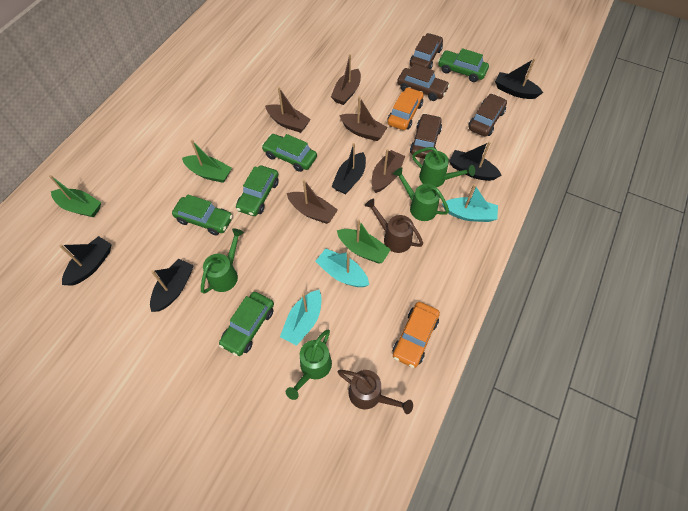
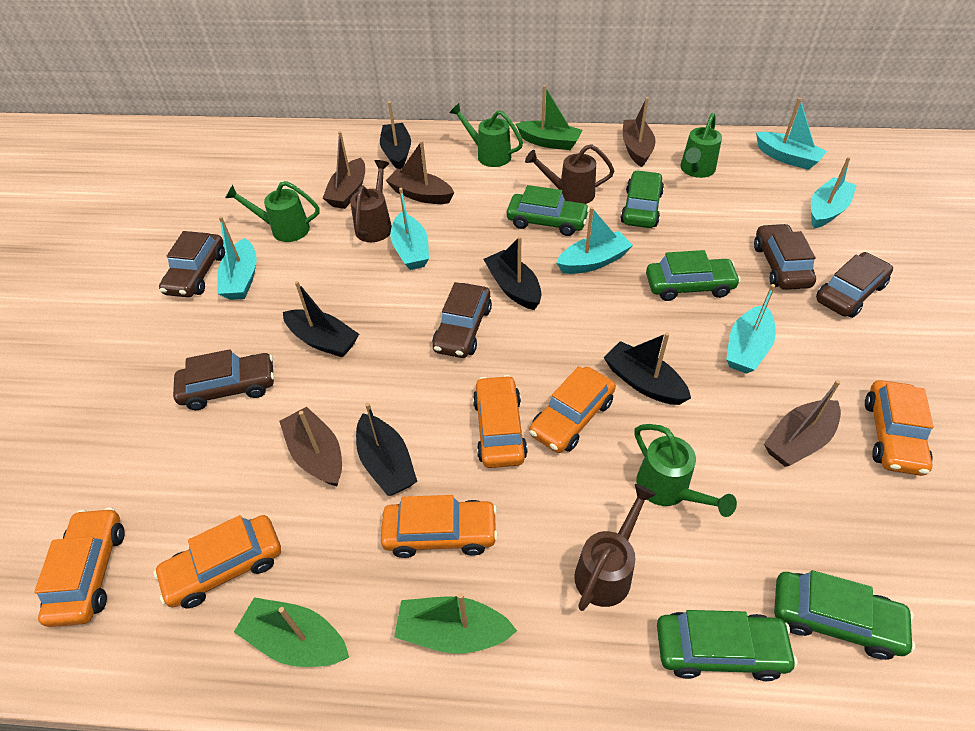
brown car: 4 -> 5
brown watering can: 2 -> 3
orange car: 2 -> 6
turquoise boat: 3 -> 6

